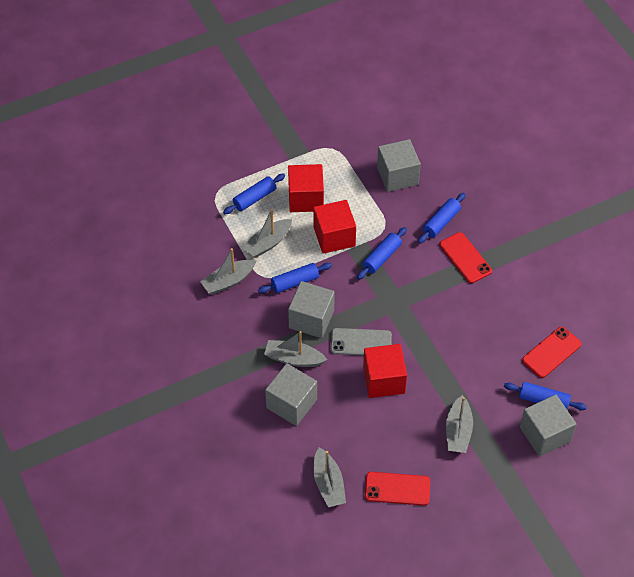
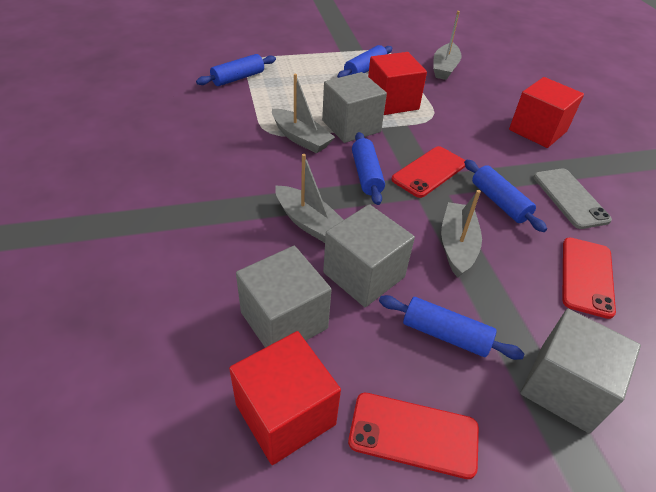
grey boat: 5 -> 4

